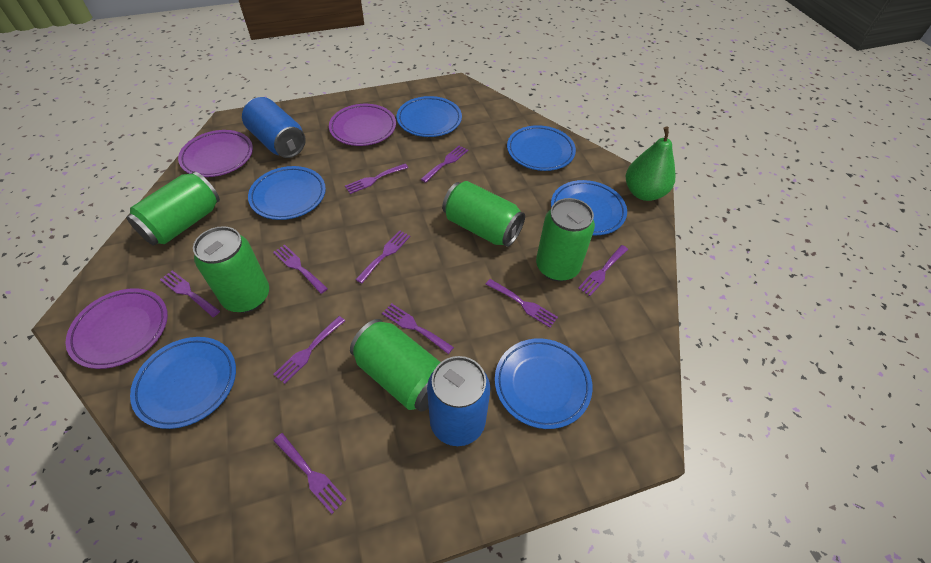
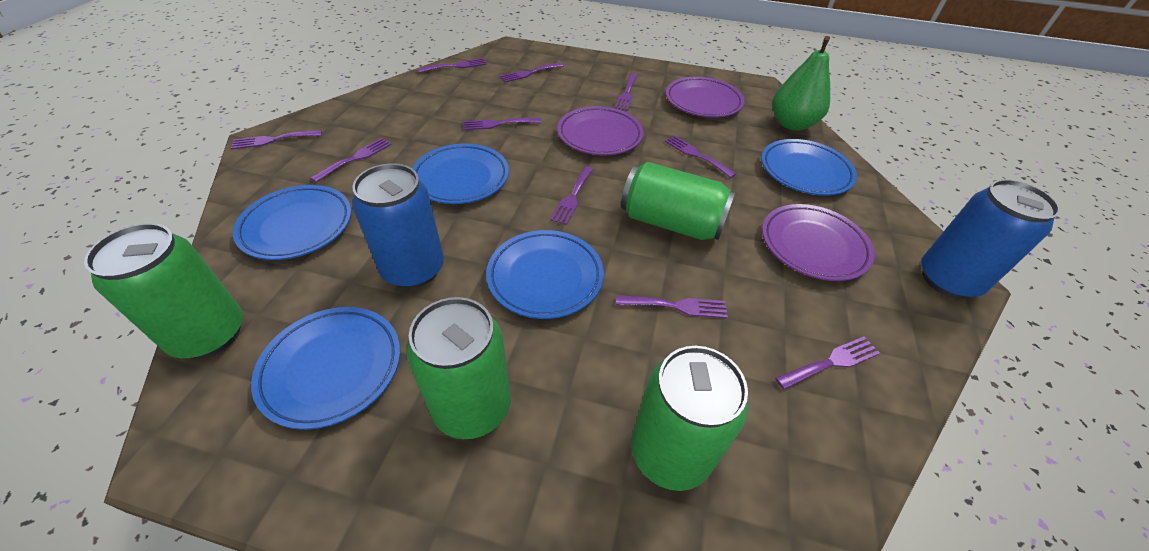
blue plate: 6 -> 5
green can: 5 -> 4

